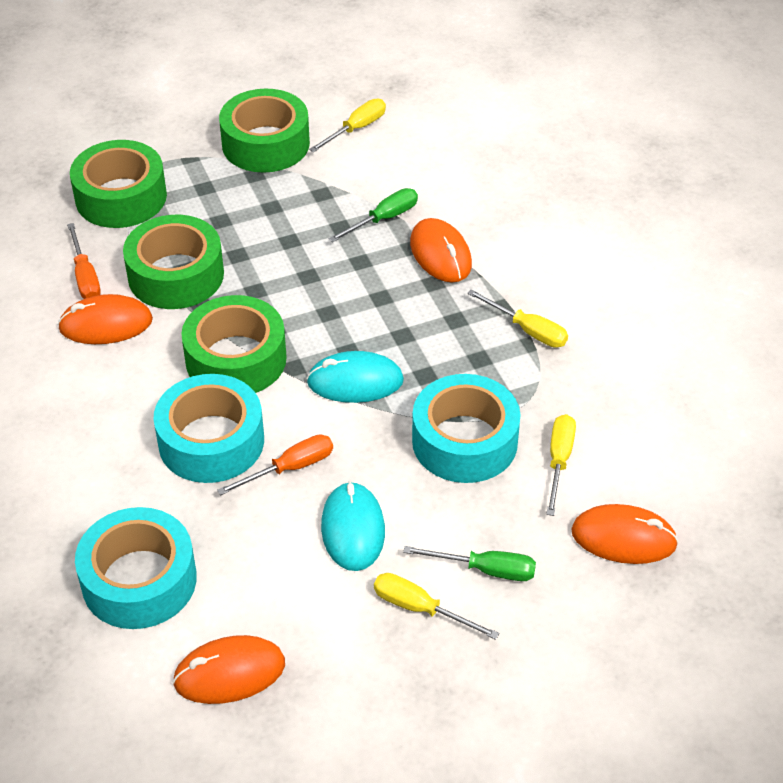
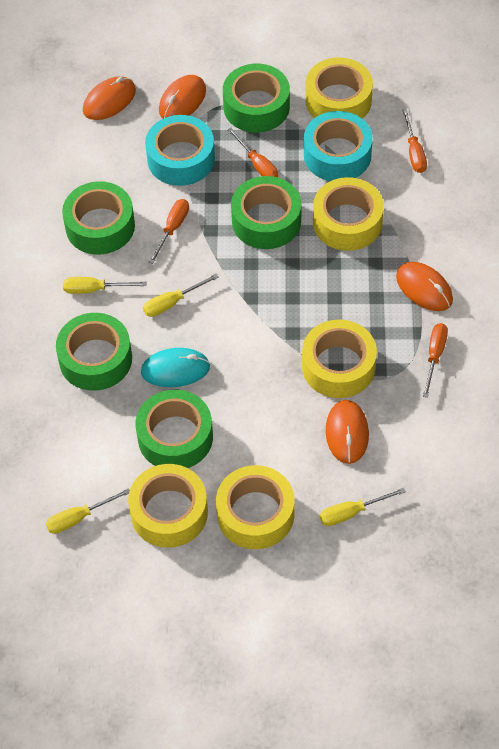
green screwdriver: 2 -> 0
green tape: 4 -> 5
orange screwdriver: 2 -> 4
turquoise mouse: 2 -> 1
turquoise tape: 3 -> 2
yellow tape: 0 -> 5

